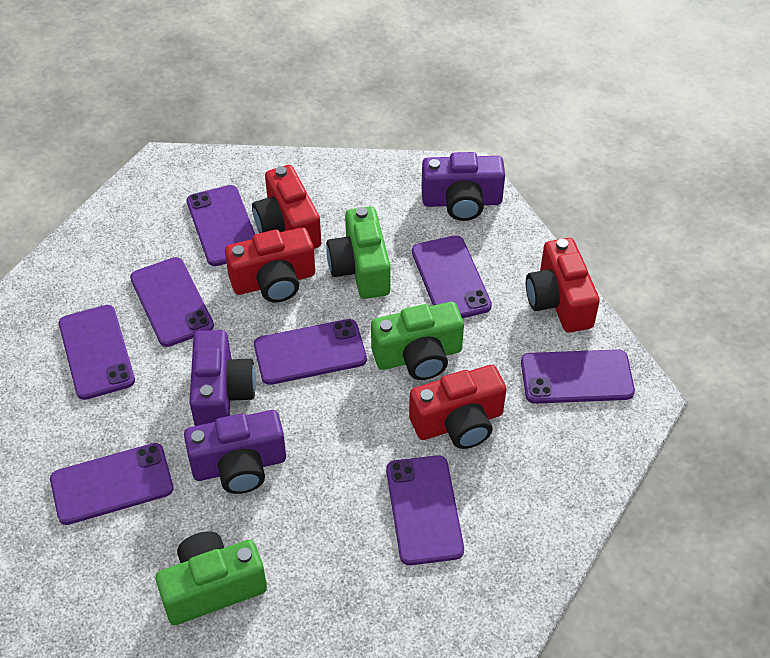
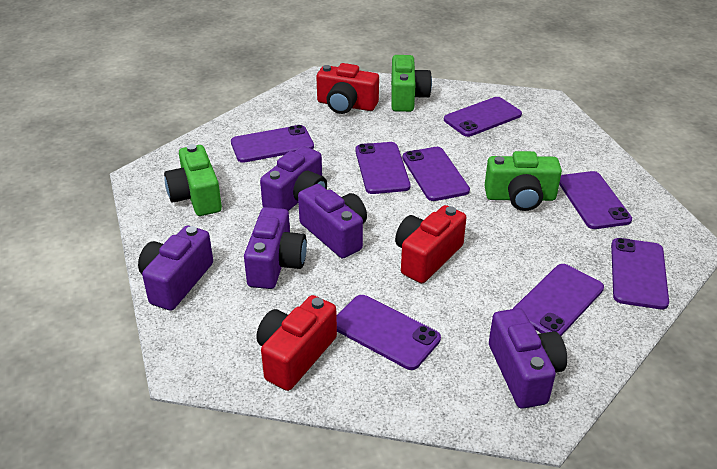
purple camera: 3 -> 5
red camera: 4 -> 3

